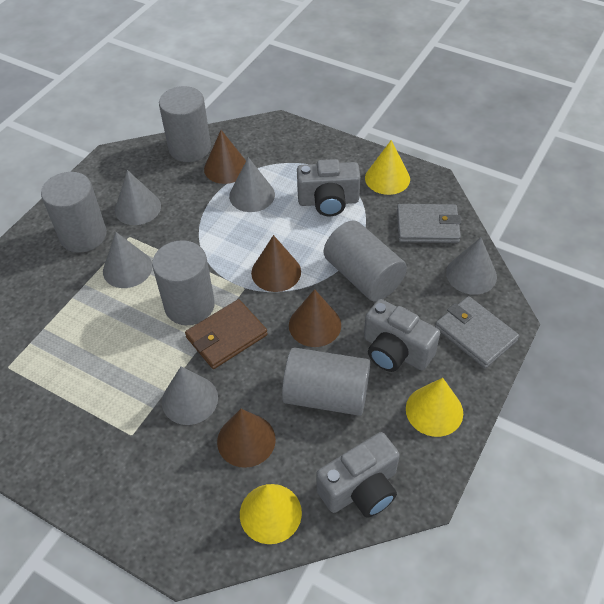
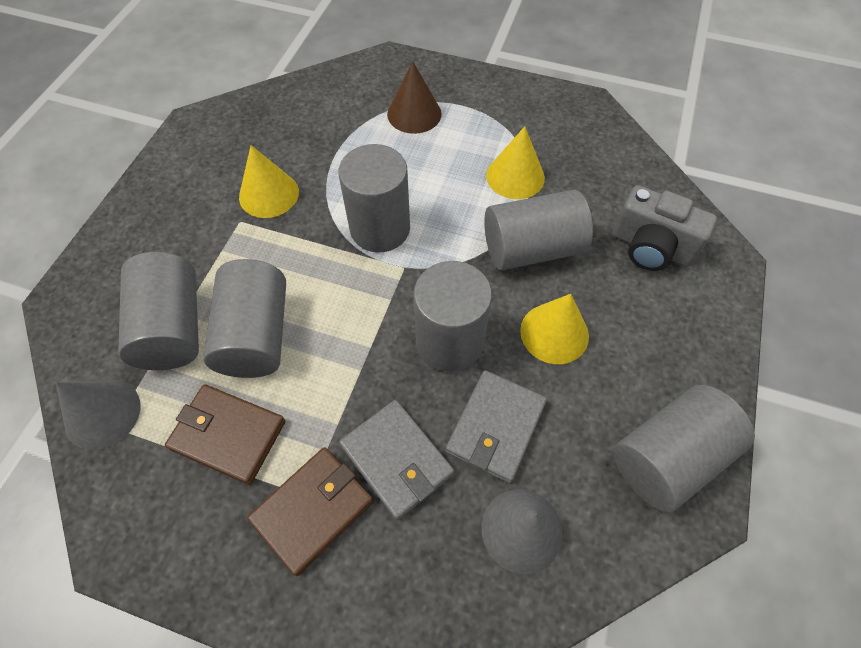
brown cone: 4 -> 1
brown wallet: 1 -> 2
grey camera: 3 -> 1
grey cone: 5 -> 2
grey cylinder: 5 -> 6

